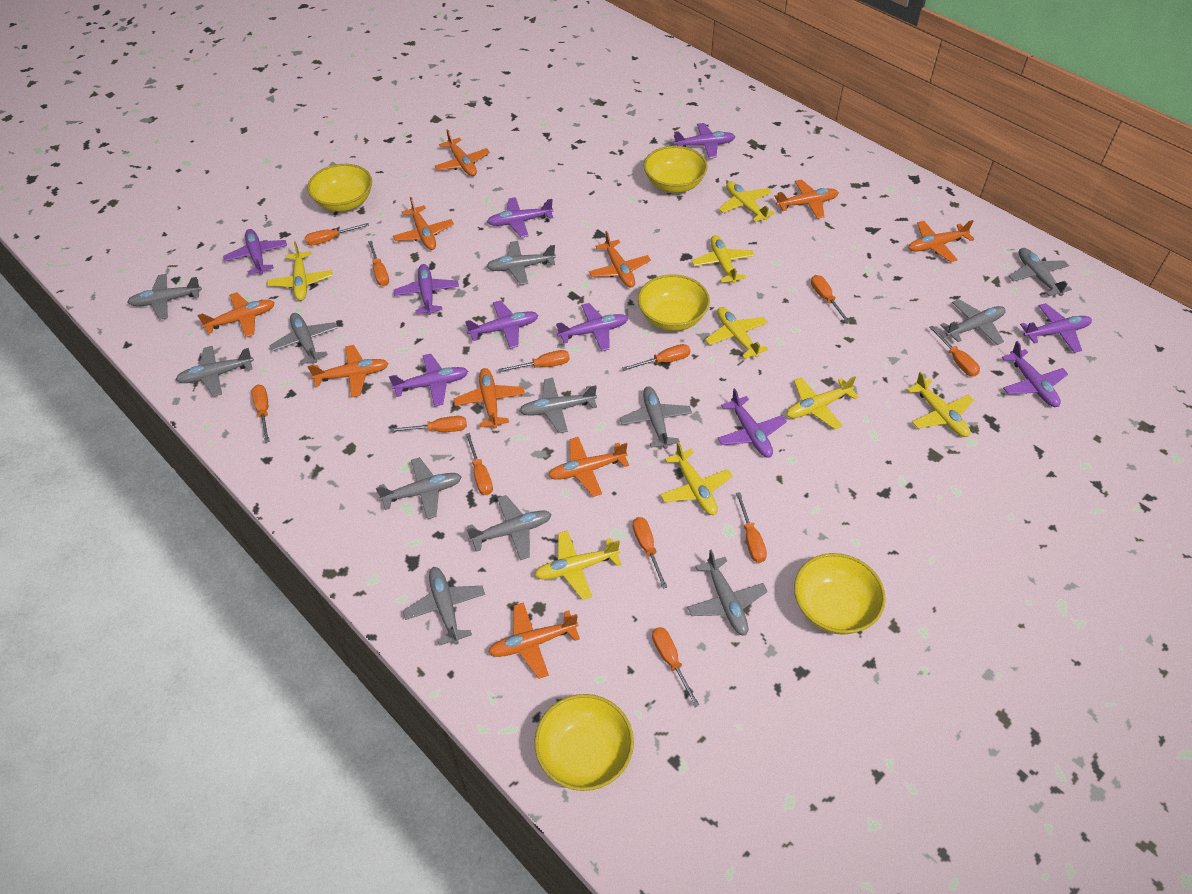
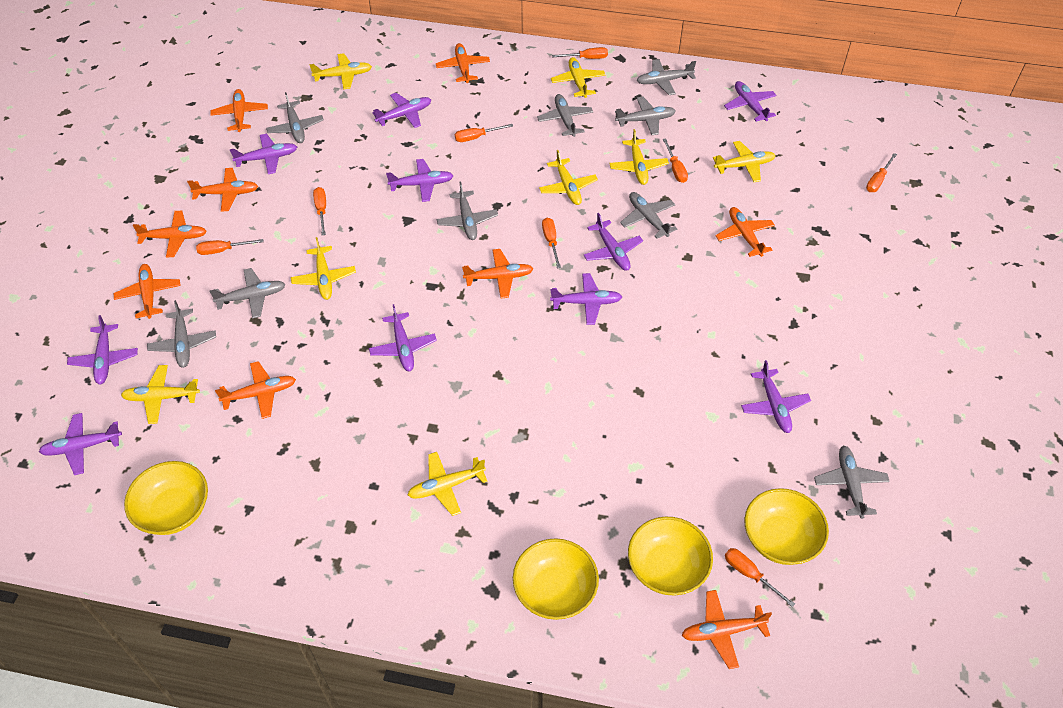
grey plane: 12 -> 9
orange plane: 10 -> 9
orange screwdriver: 12 -> 8
yellow bowl: 5 -> 4

